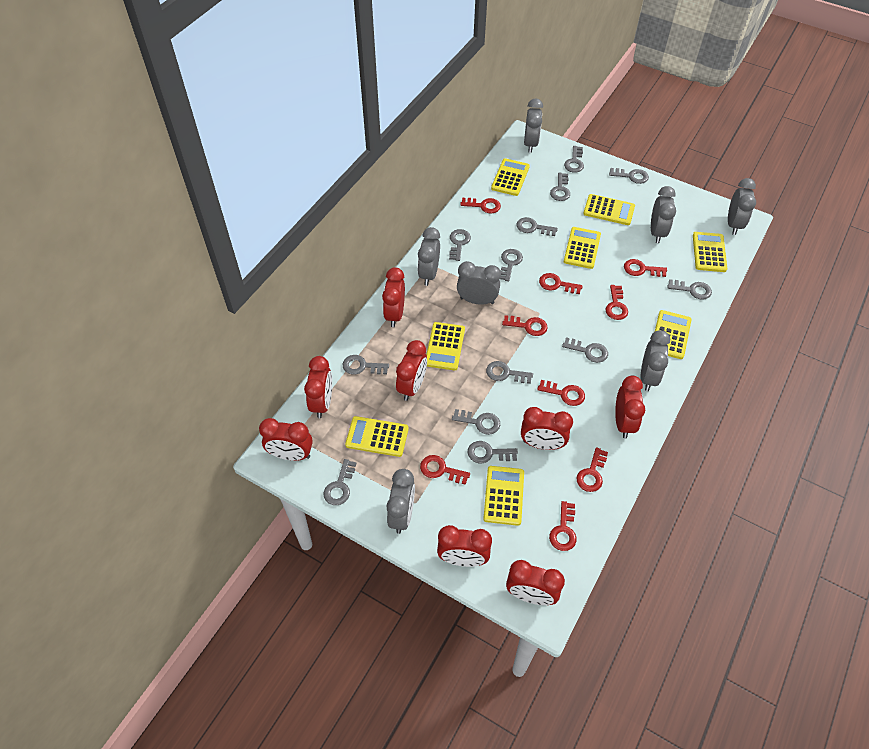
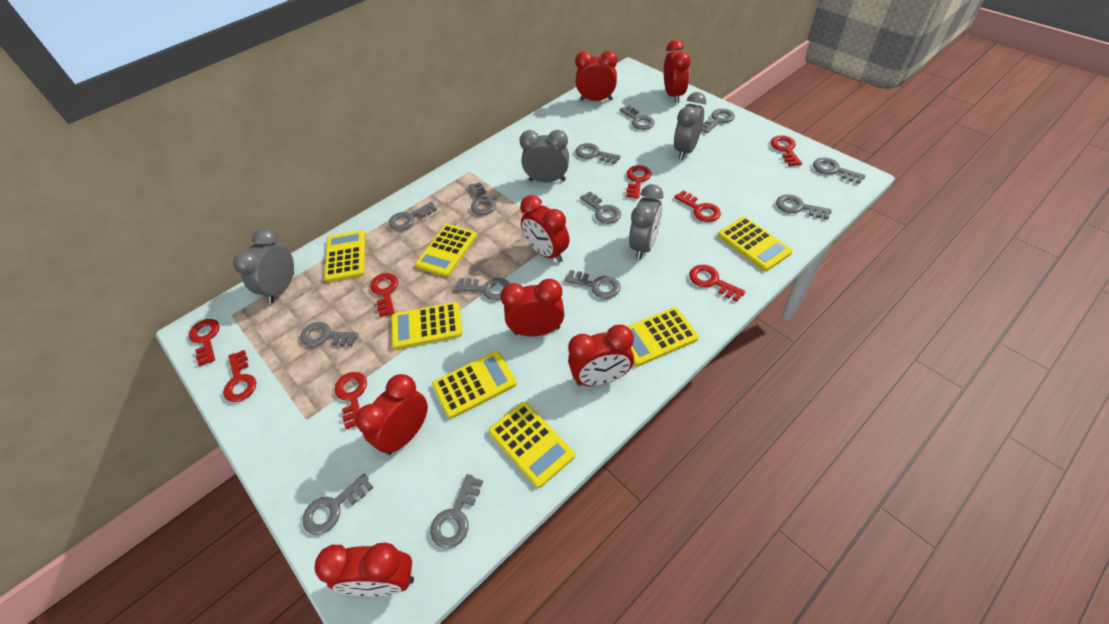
grey clock: 7 -> 4
red clock: 8 -> 7
red key: 9 -> 8
yellow calculator: 8 -> 7

